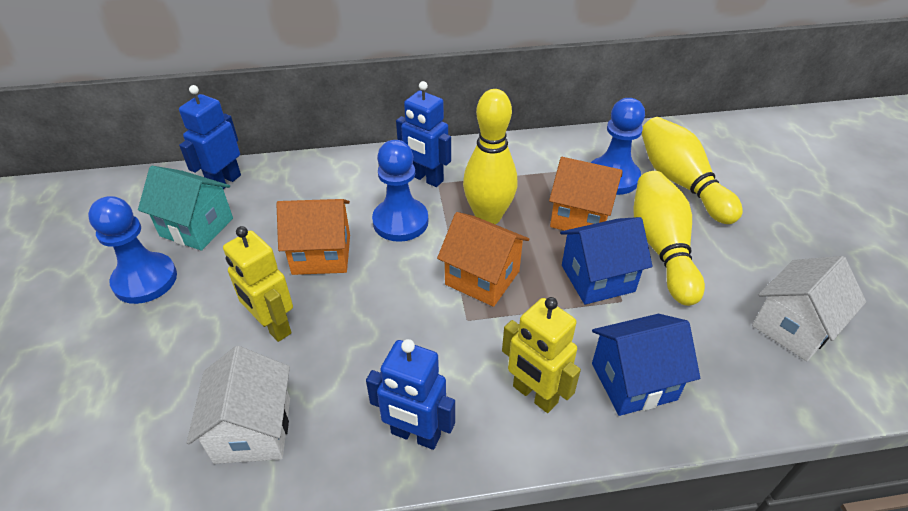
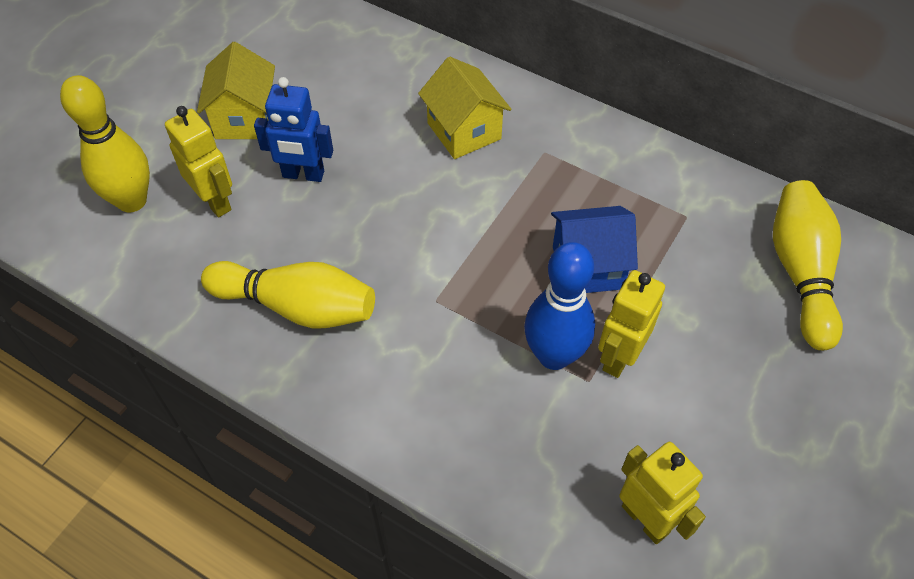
blue bowling pin: 0 -> 1
blue house: 2 -> 1
blue pawn: 3 -> 0
blue robot: 3 -> 1
orange house: 3 -> 0
turquoise house: 1 -> 0
white house: 2 -> 0
yellow house: 0 -> 2
yellow robot: 2 -> 3

